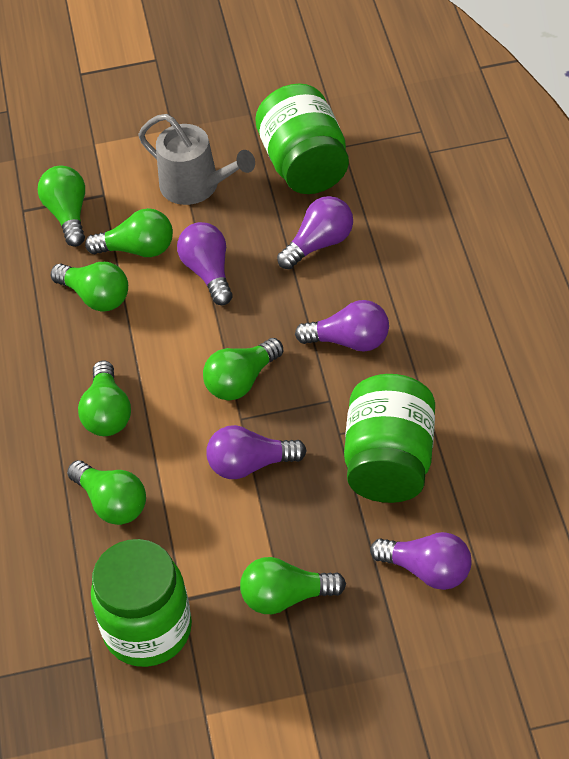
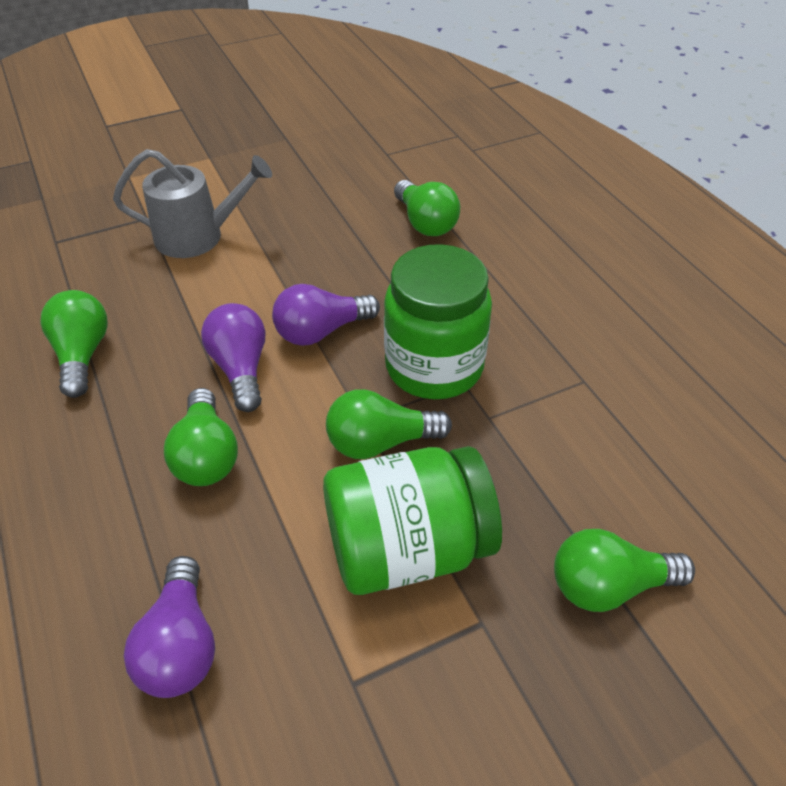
green jar: 3 -> 2
green light bulb: 7 -> 5
purple light bulb: 5 -> 3

